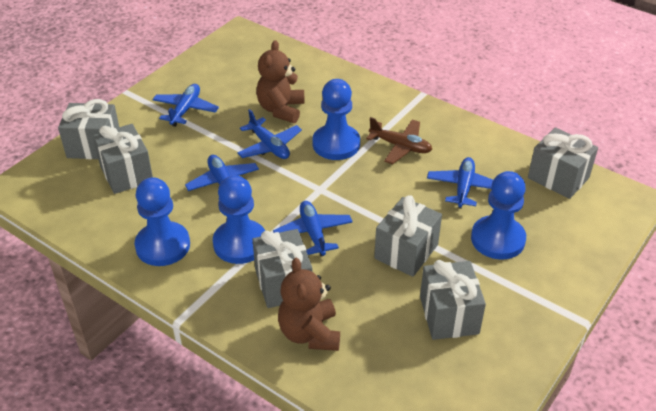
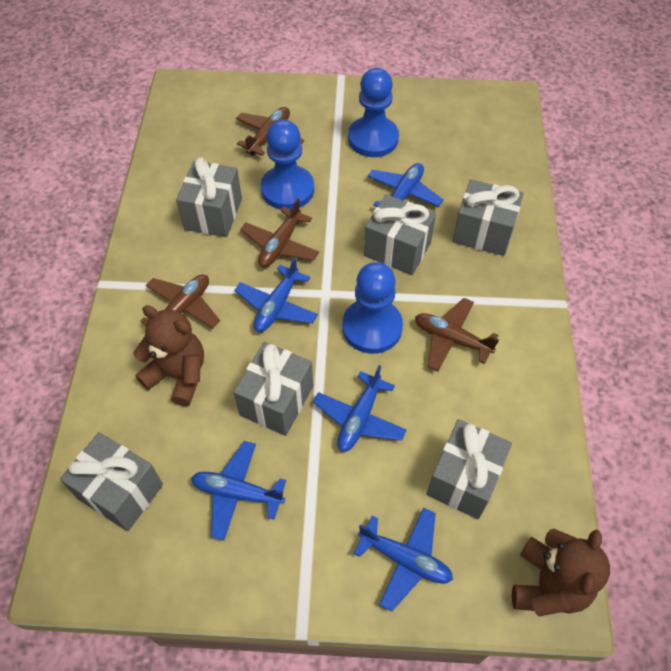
blue pawn: 4 -> 3
brown plane: 1 -> 4

